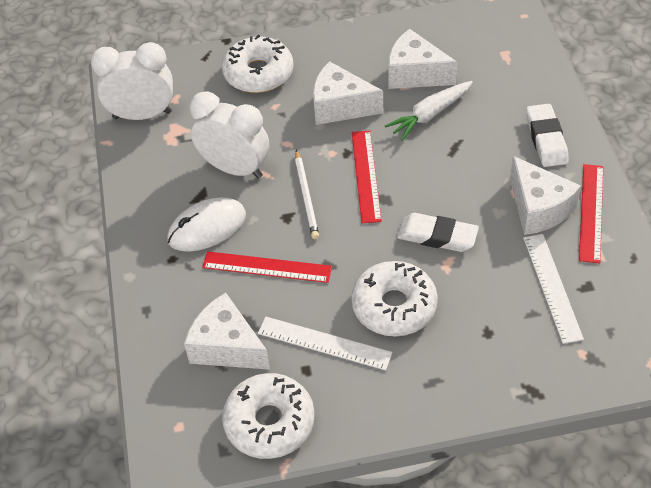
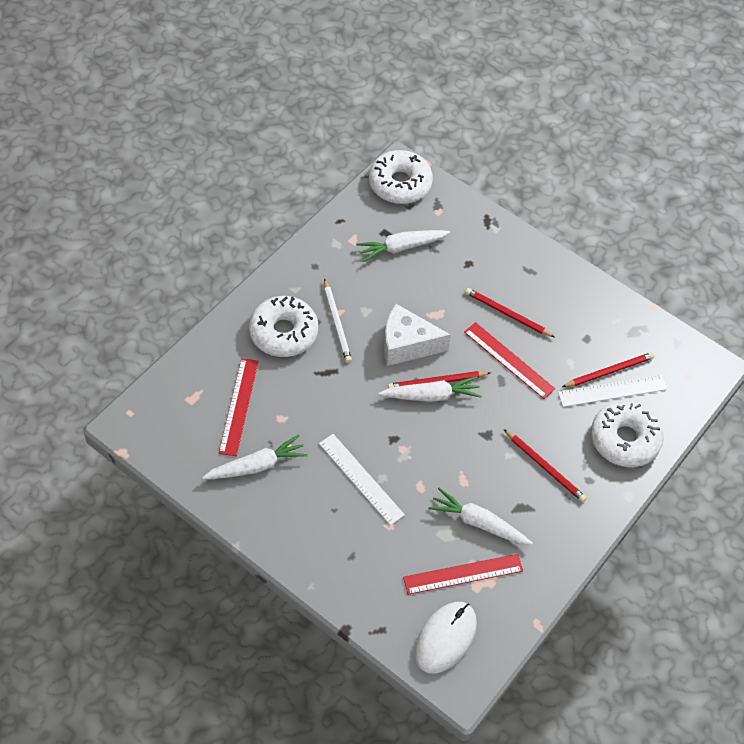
red pencil: 0 -> 4
white carrot: 1 -> 4
white cheese: 4 -> 1
white clock: 2 -> 0
white eraser: 2 -> 0

